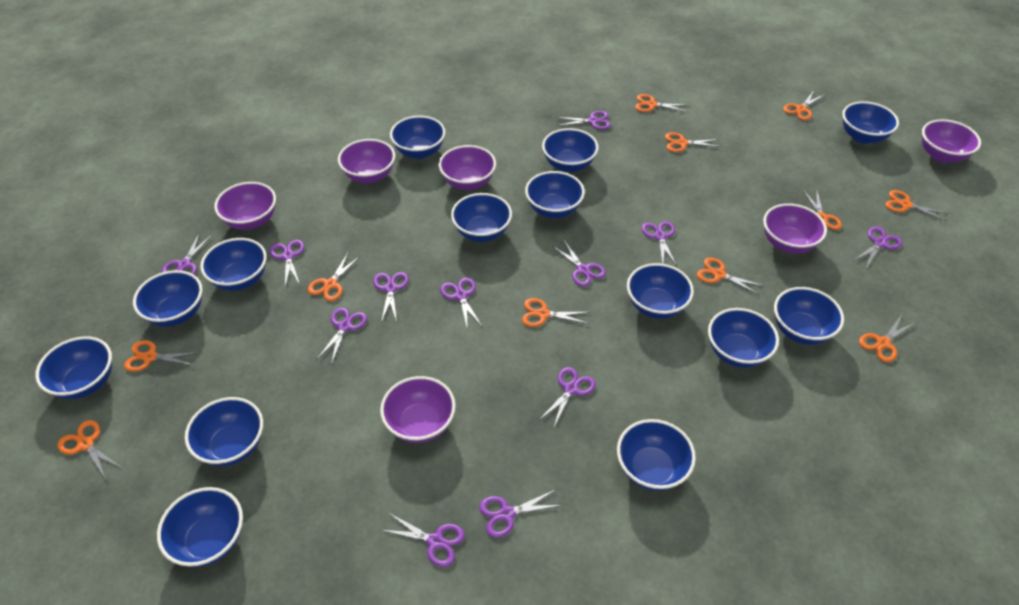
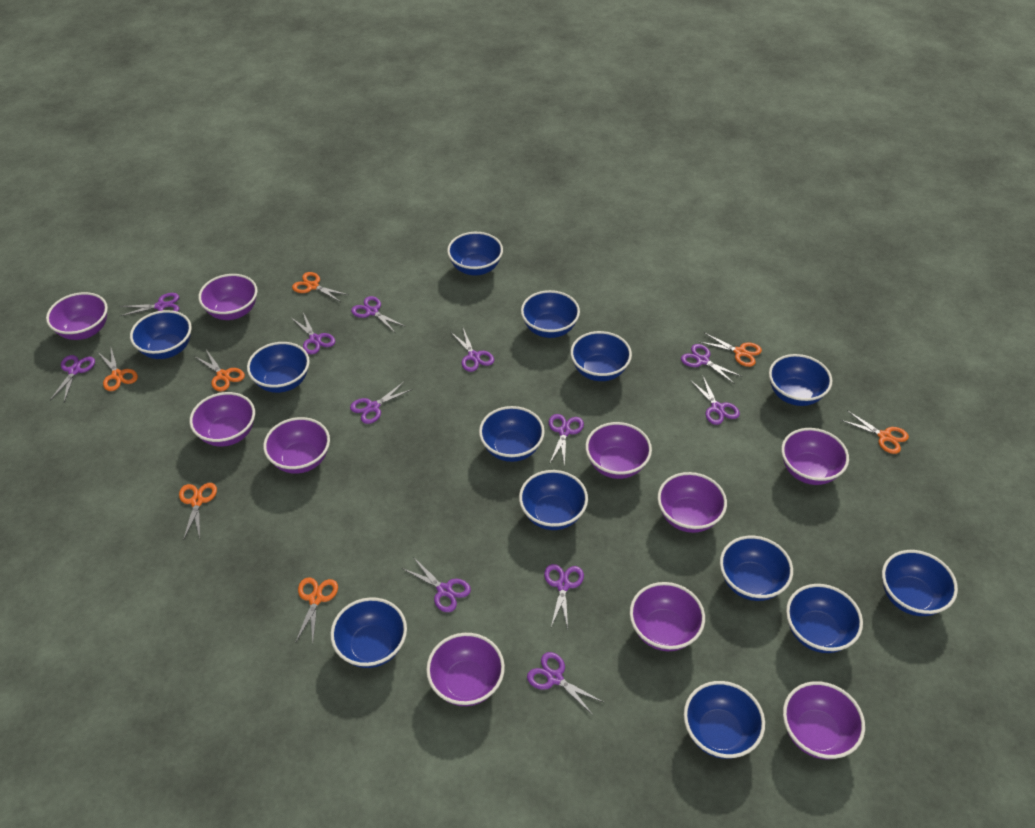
blue bowl: 14 -> 13
orange scissors: 11 -> 7
purple bowl: 6 -> 10

